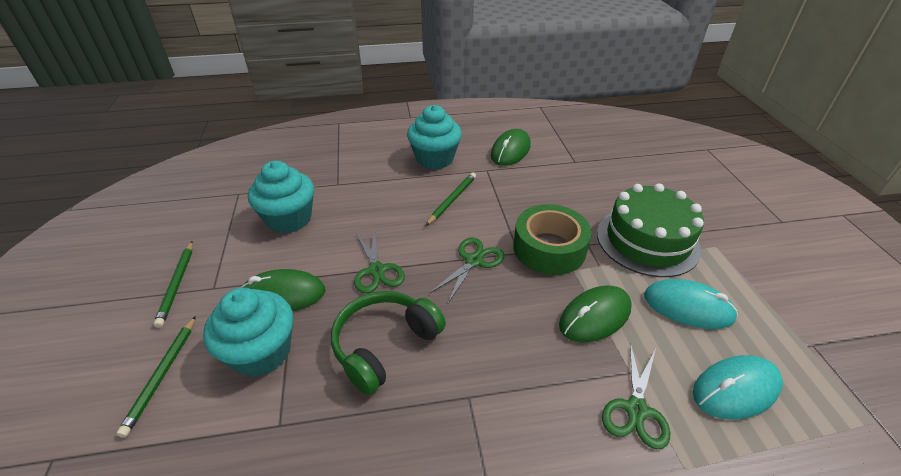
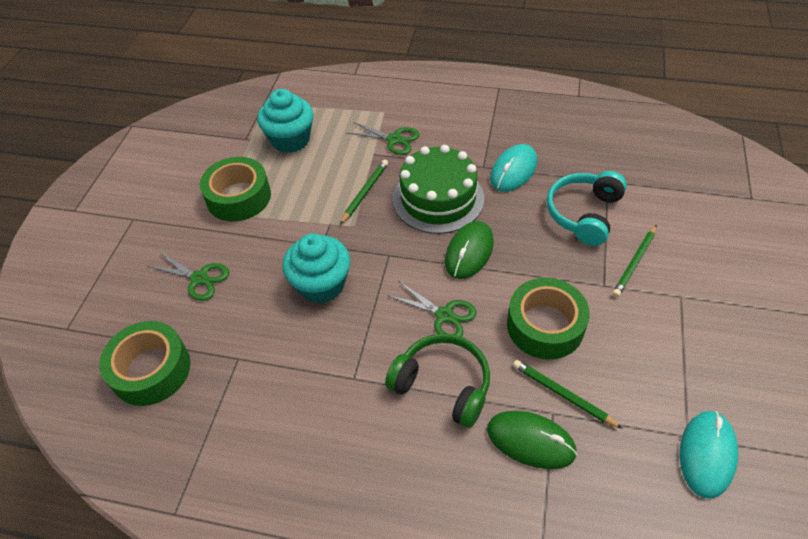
green mouse: 3 -> 2
green tape: 1 -> 3
turquoise cupcake: 3 -> 2
turquoise headphones: 0 -> 1

